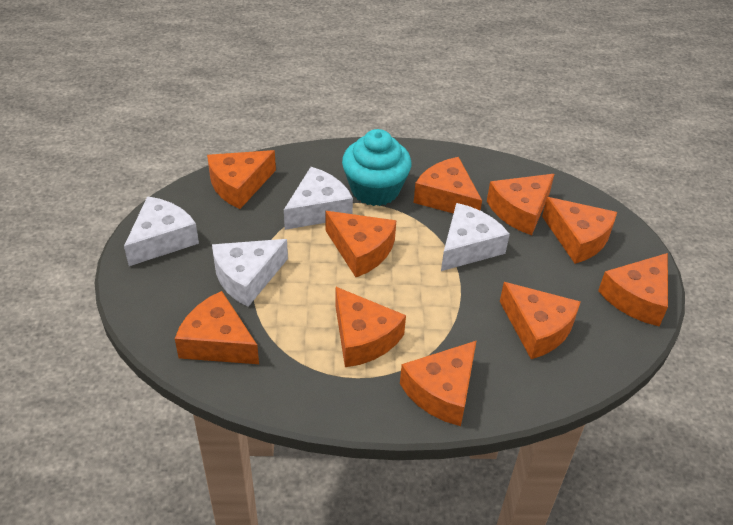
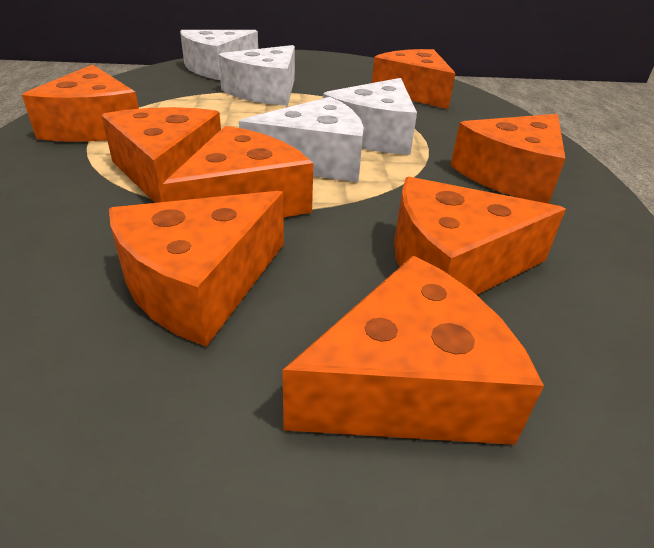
orange cheese: 10 -> 8
turquoise cupcake: 1 -> 0

